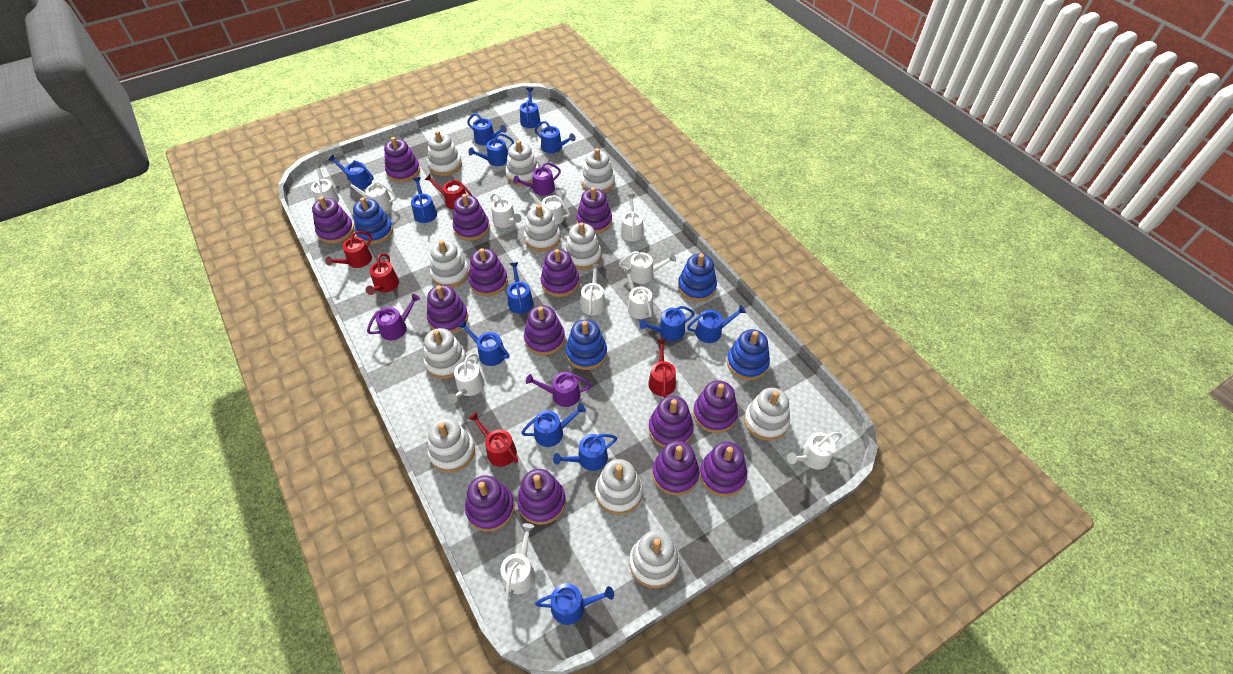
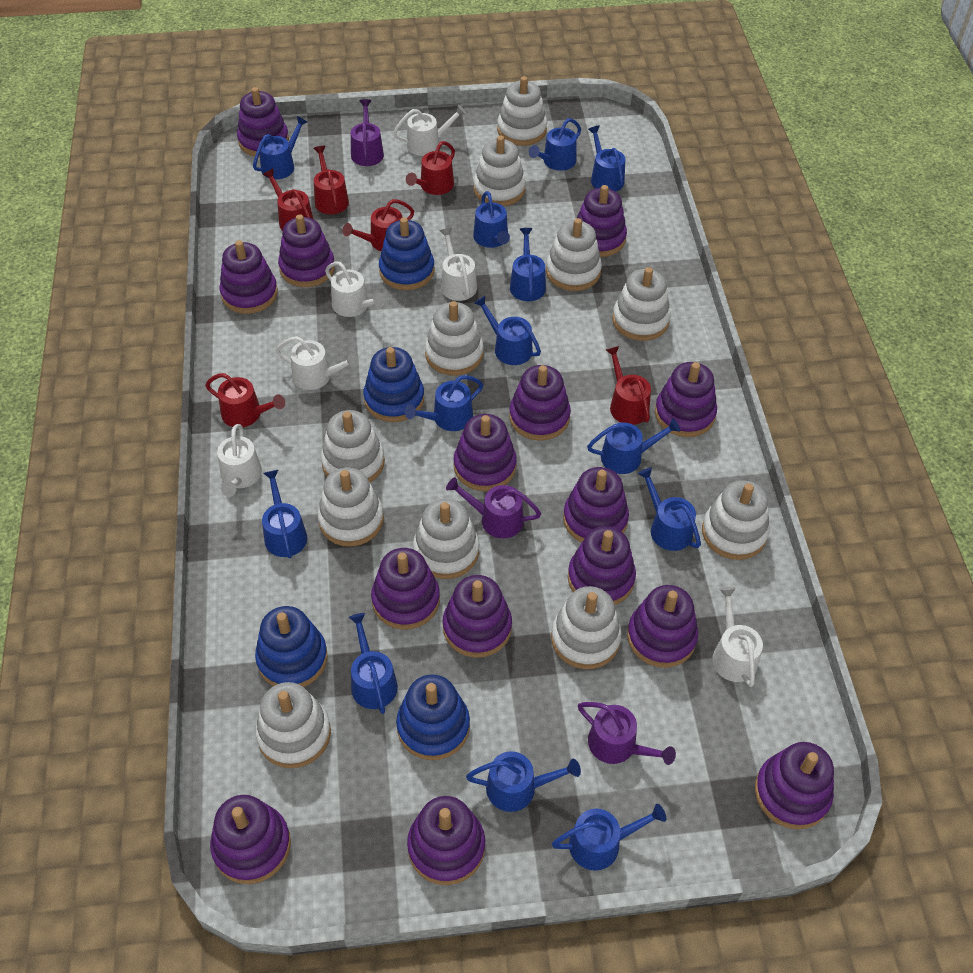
purple stacking toy: 14 -> 15
red watering can: 5 -> 6
white watering can: 11 -> 6

